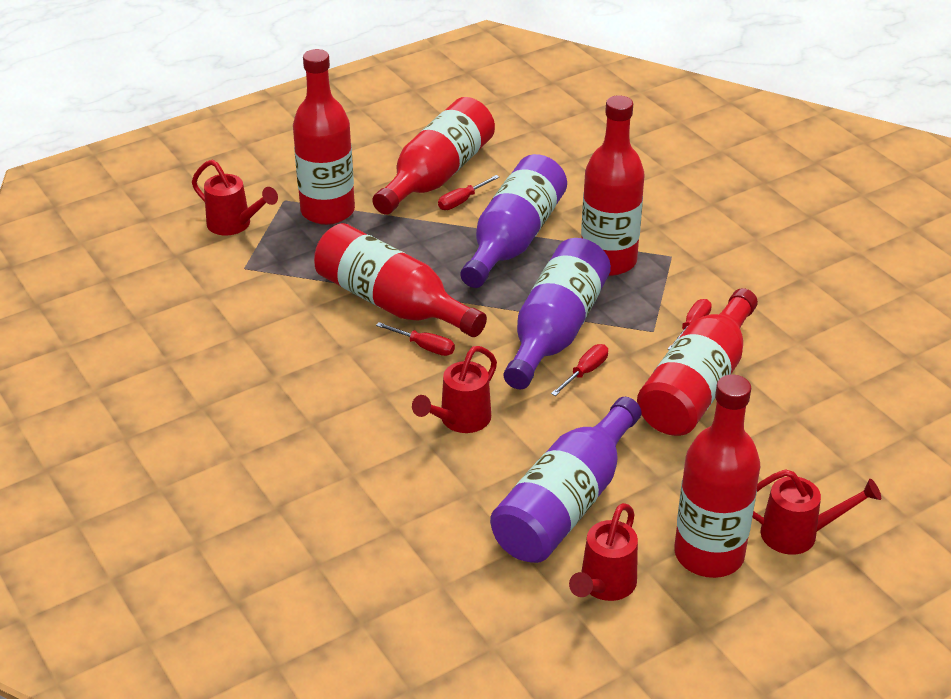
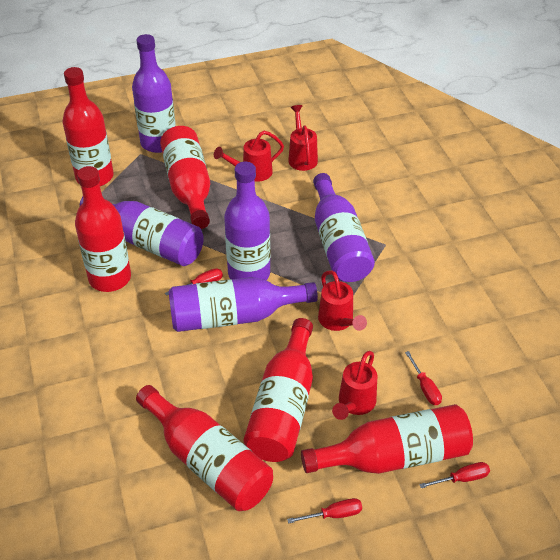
purple bottle: 3 -> 5

